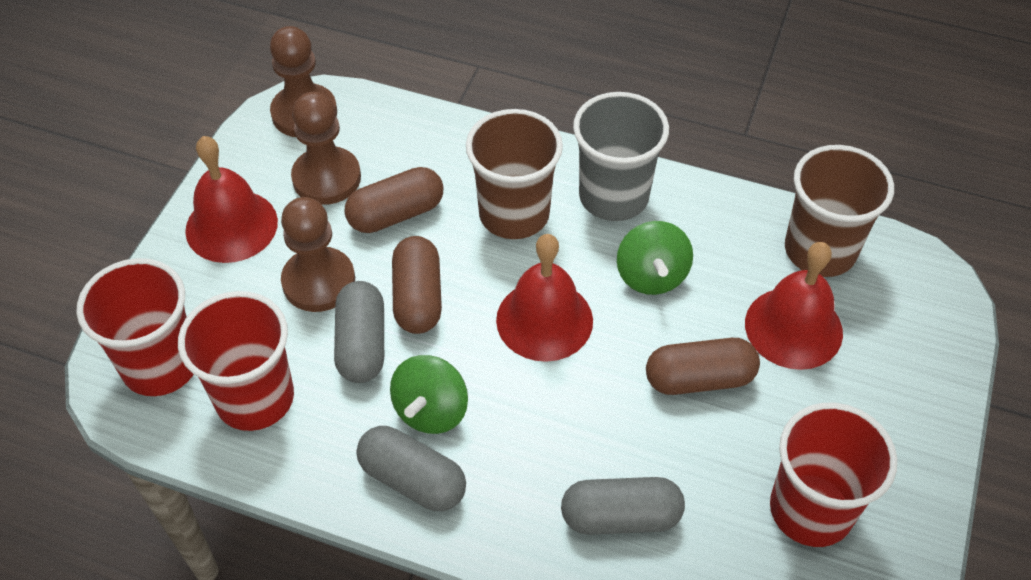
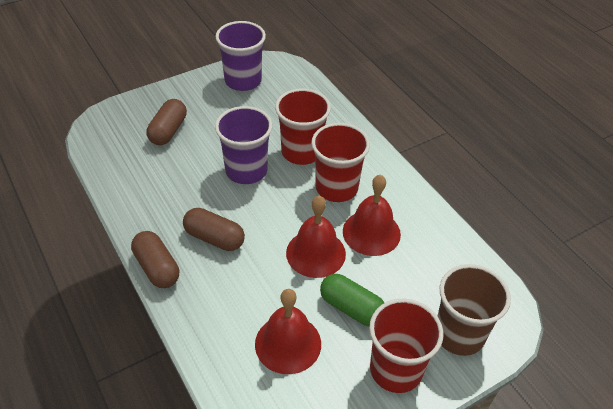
brown cup: 2 -> 1
brown pawn: 3 -> 0
green capsule: 0 -> 1
green spinning top: 2 -> 0
grey capsule: 3 -> 0
grey cup: 1 -> 0
purple cup: 0 -> 2

